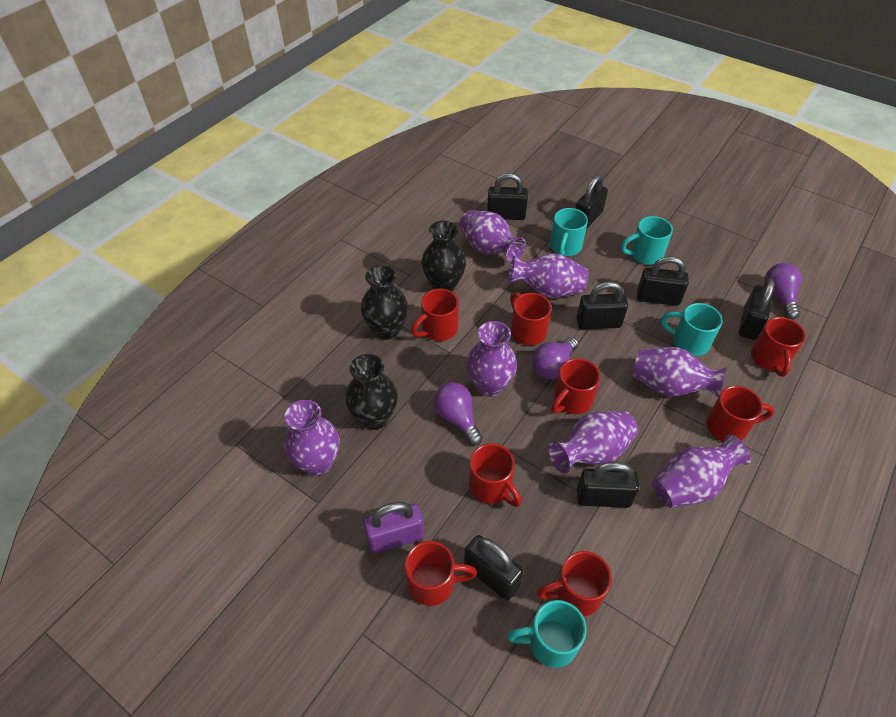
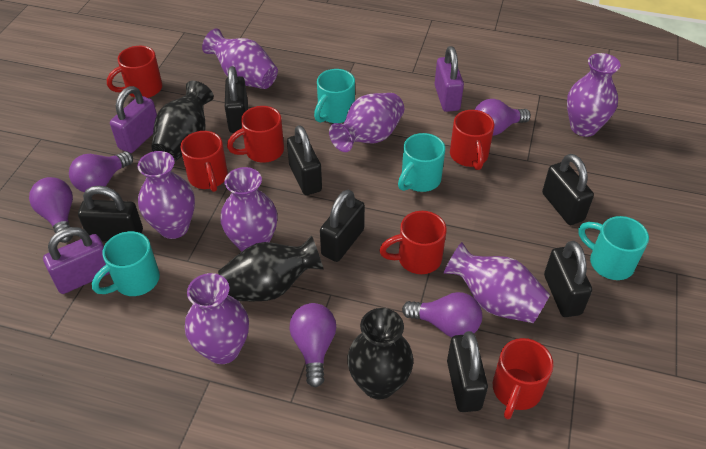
purple light bulb: 3 -> 5
purple padlock: 1 -> 3
red mug: 8 -> 6

